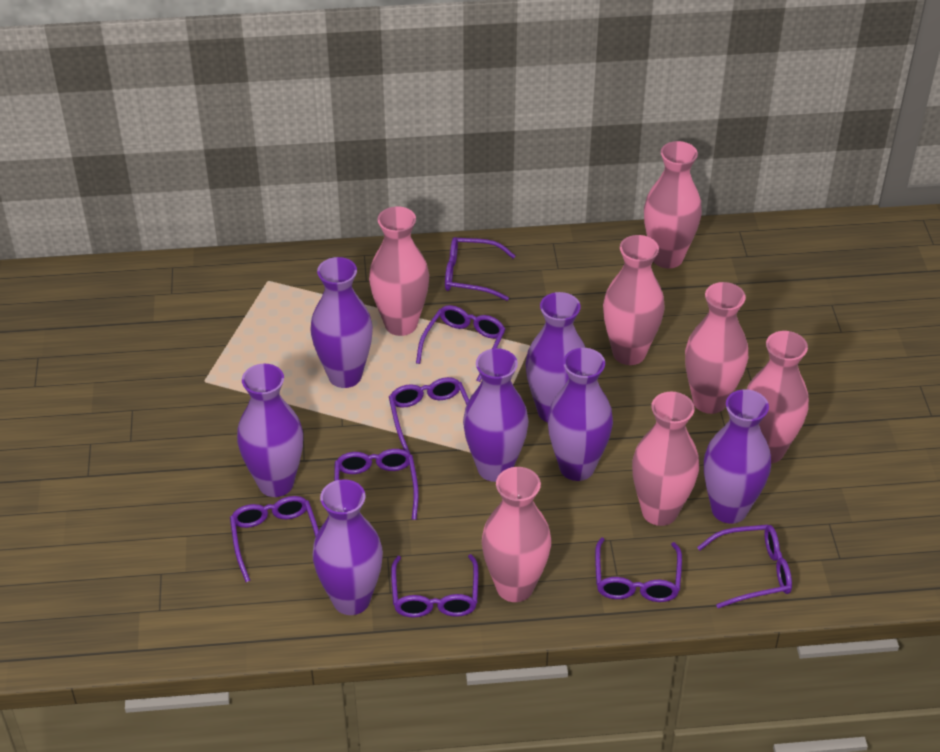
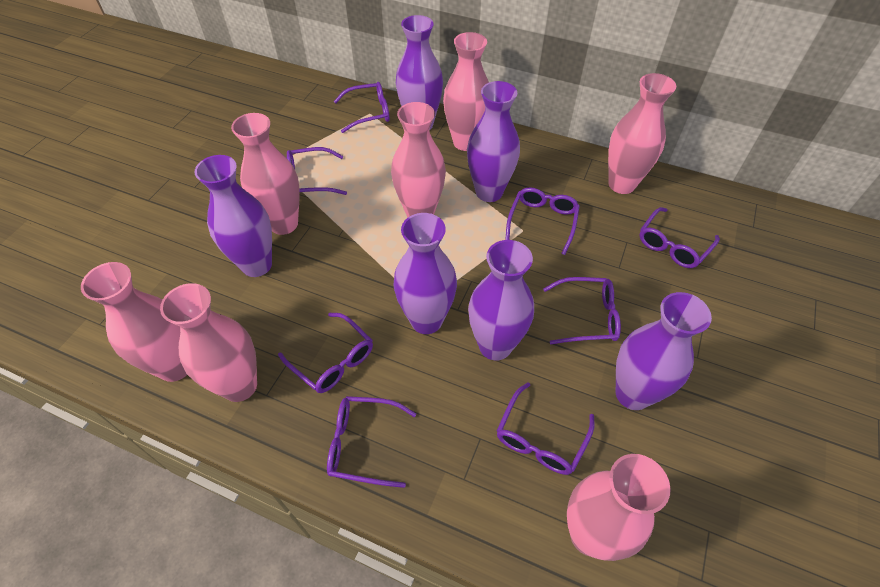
purple vase: 7 -> 6

